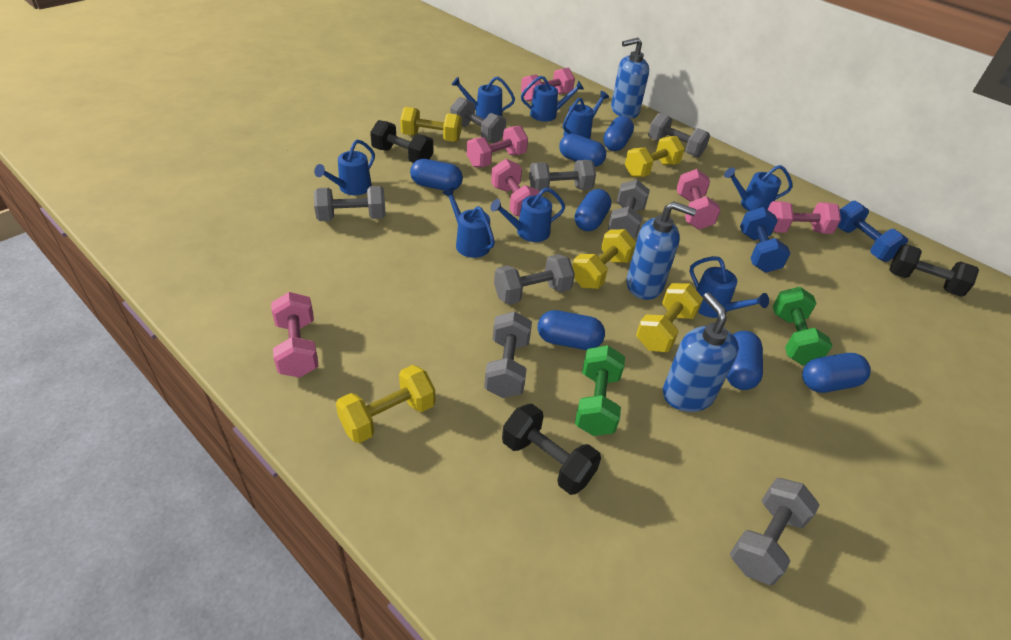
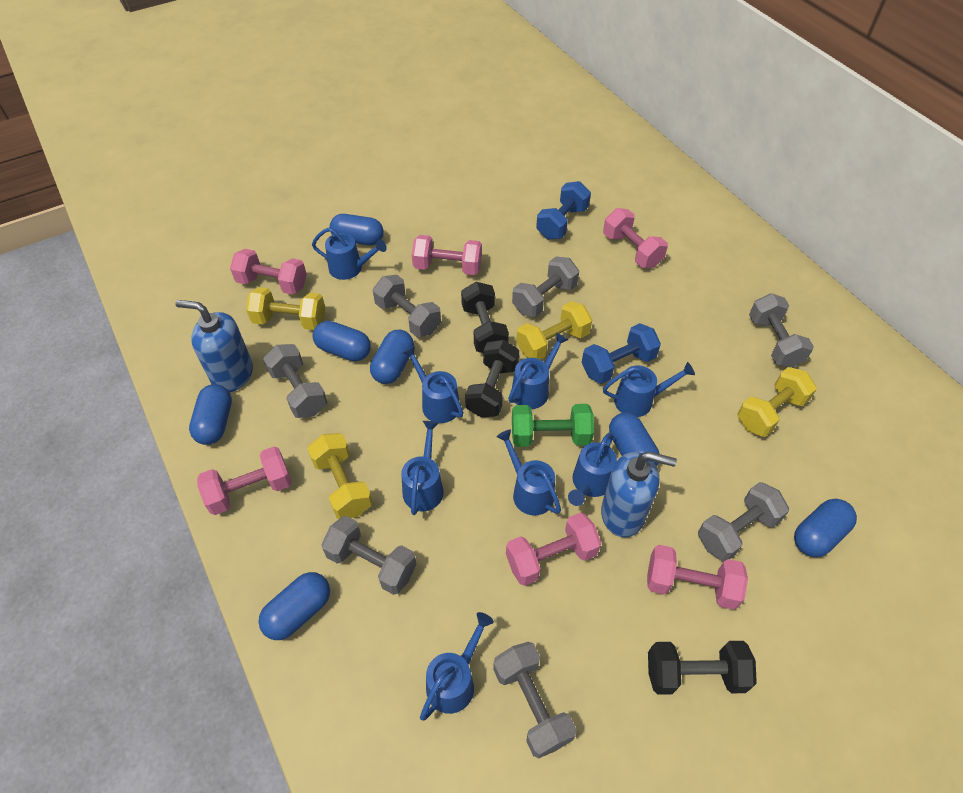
blue soap dispenser: 3 -> 2
green dumbbell: 2 -> 1
grey dumbbell: 8 -> 7
yellow dumbbell: 5 -> 4

